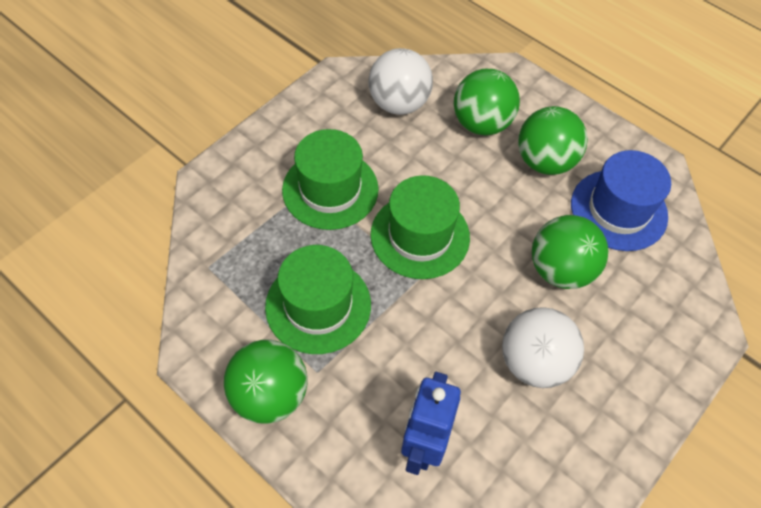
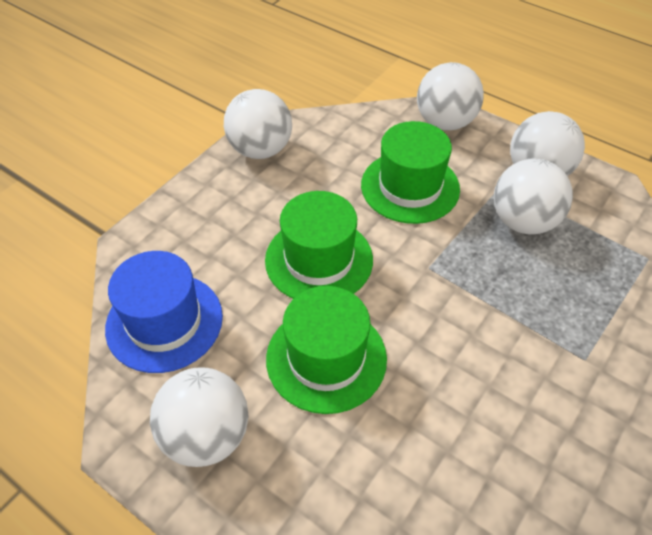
blue robot: 1 -> 0
green ball: 4 -> 0
white ball: 2 -> 5

